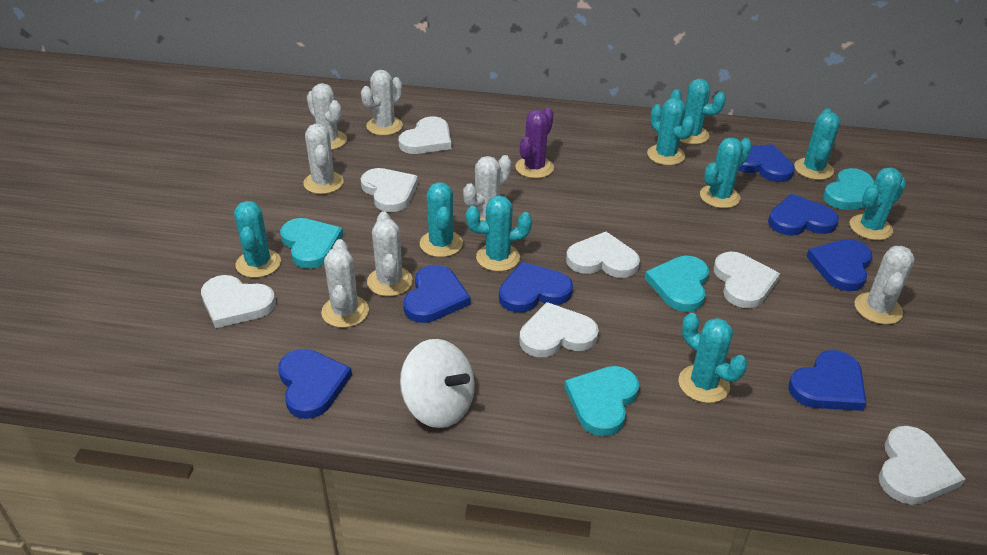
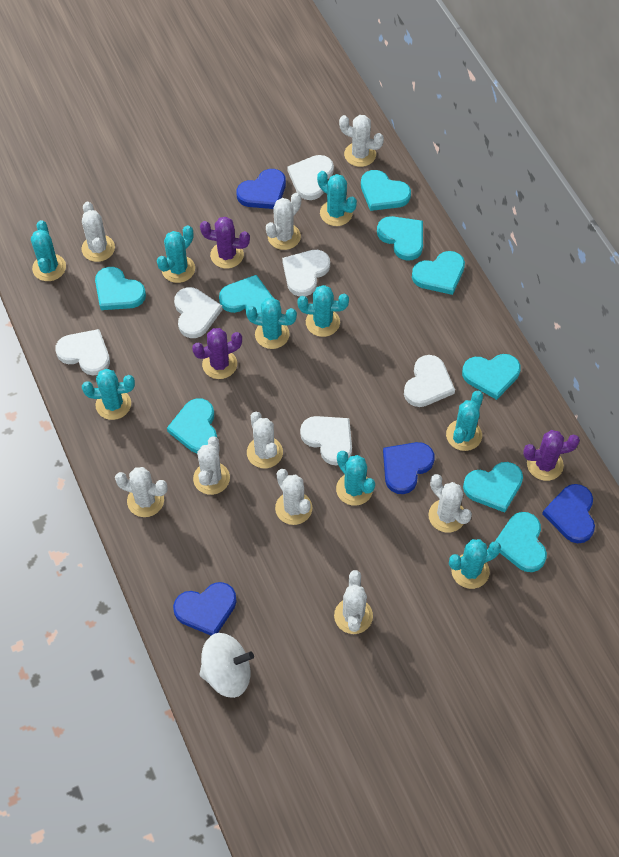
blue heart: 7 -> 4
purple cactus: 1 -> 3
turquoise heart: 4 -> 9
white cactus: 7 -> 9
white heart: 7 -> 6

